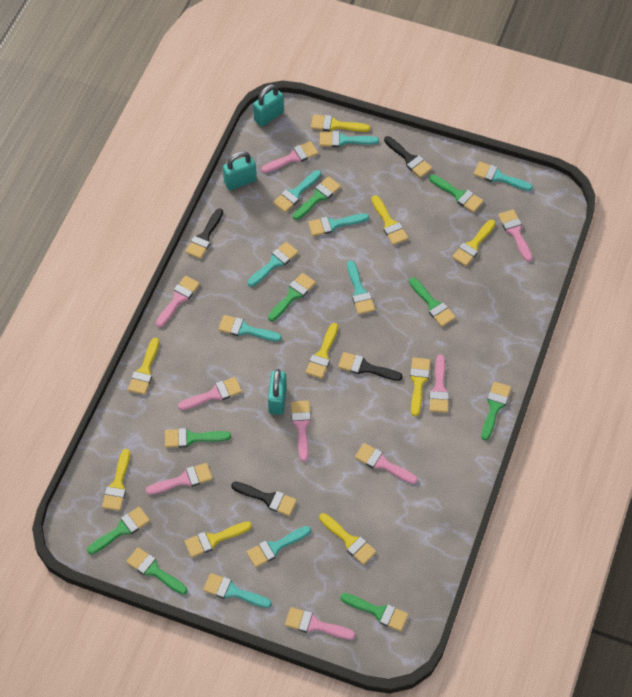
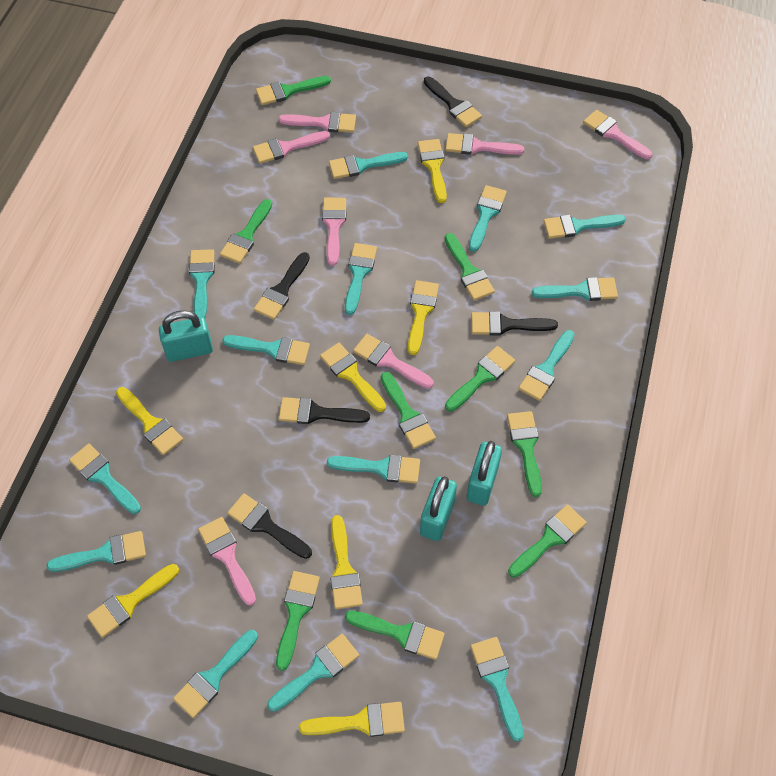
black brush: 4 -> 5
pink brush: 9 -> 7
turquoise brush: 9 -> 14
yellow brush: 9 -> 7

